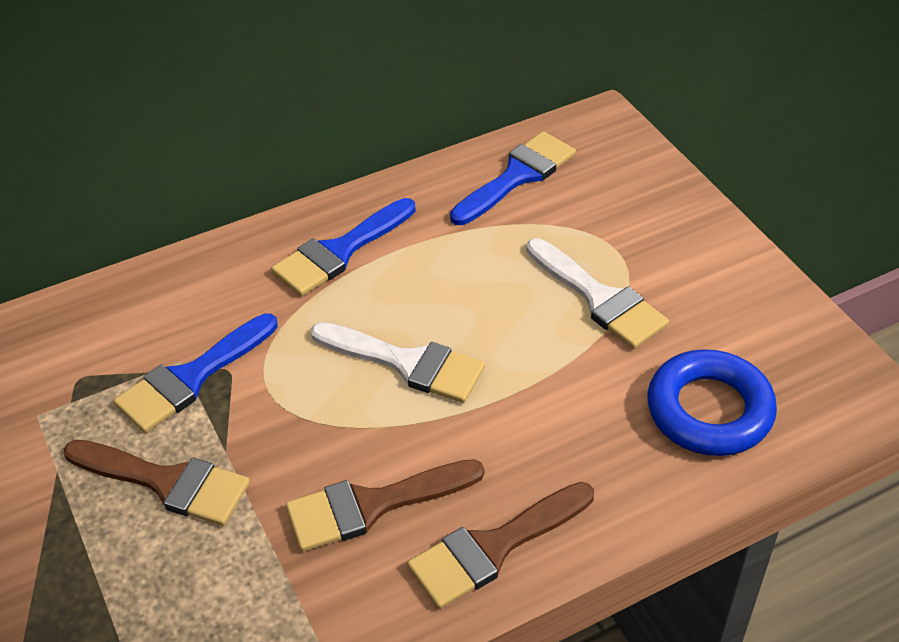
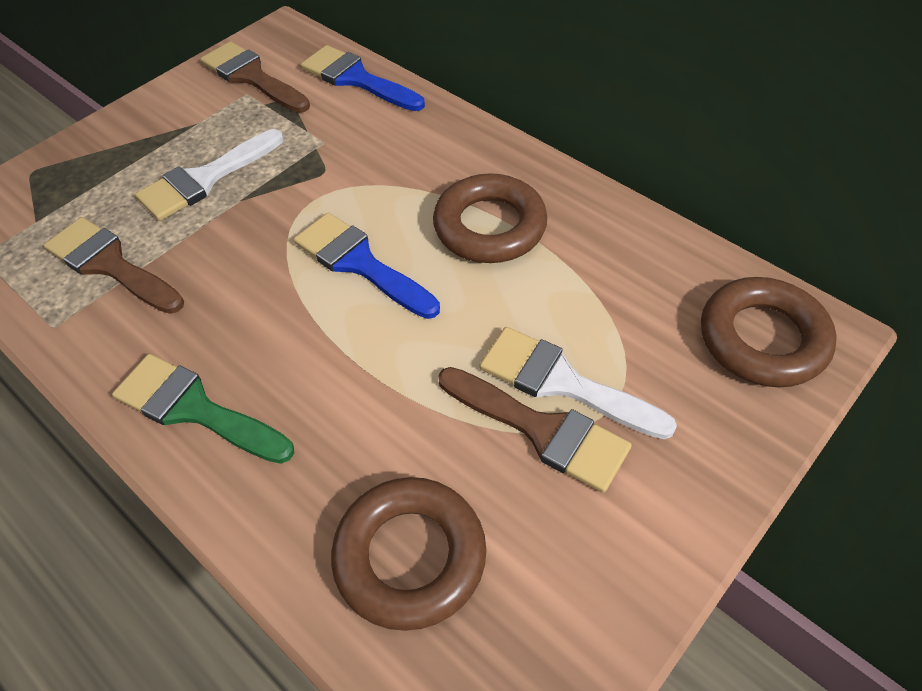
blue brush: 3 -> 2
blue ring: 1 -> 0
brown ring: 0 -> 3
green brush: 0 -> 1

